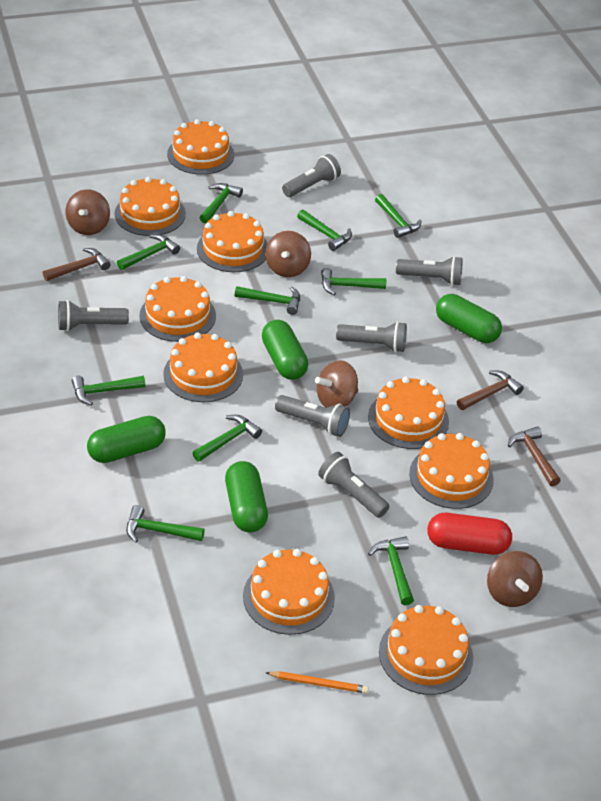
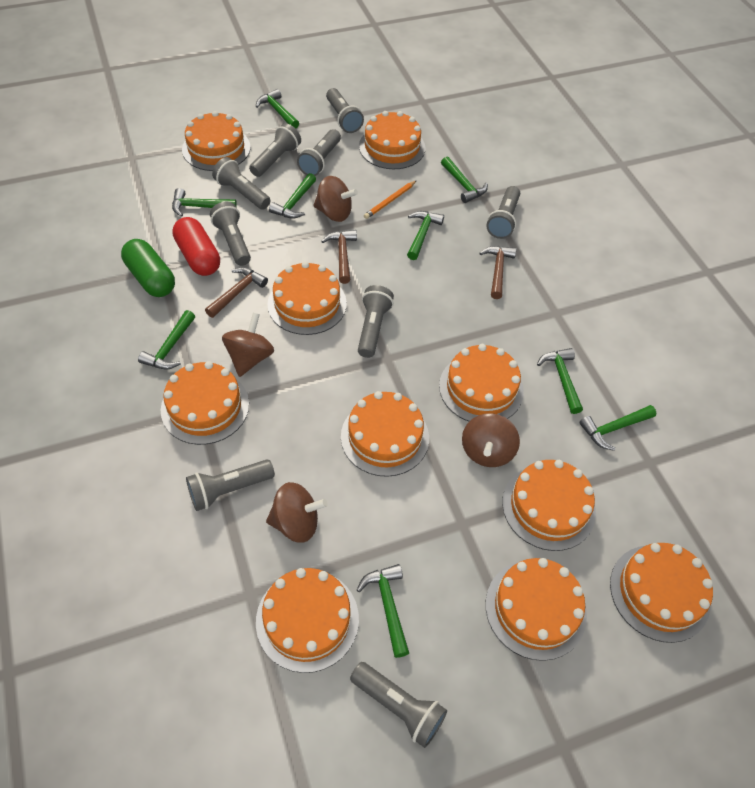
green capsule: 4 -> 1
green hammer: 10 -> 9
grey flashlight: 6 -> 9
orange cake: 9 -> 10

